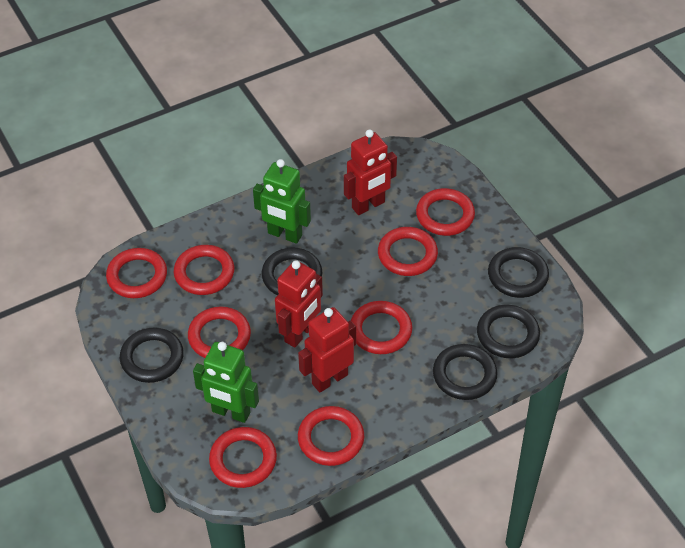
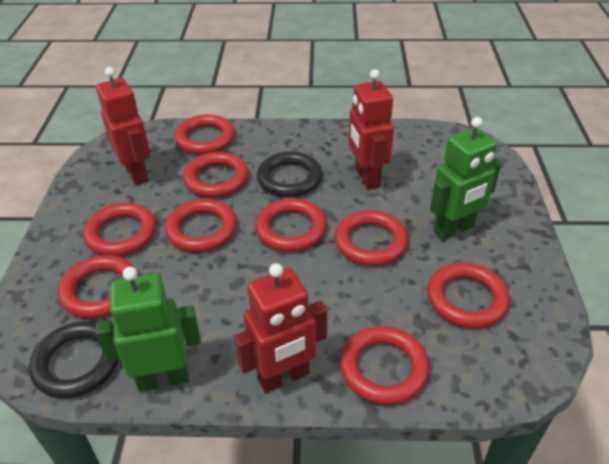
black ring: 5 -> 2
red ring: 8 -> 9

